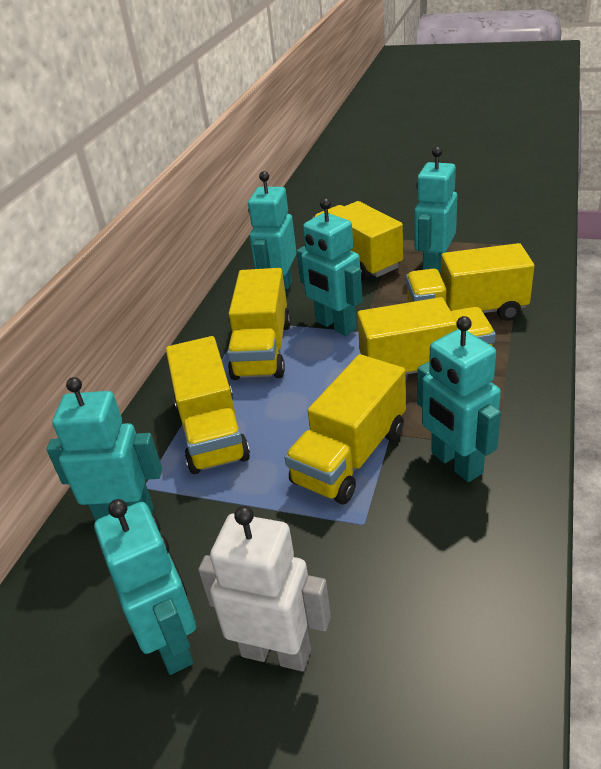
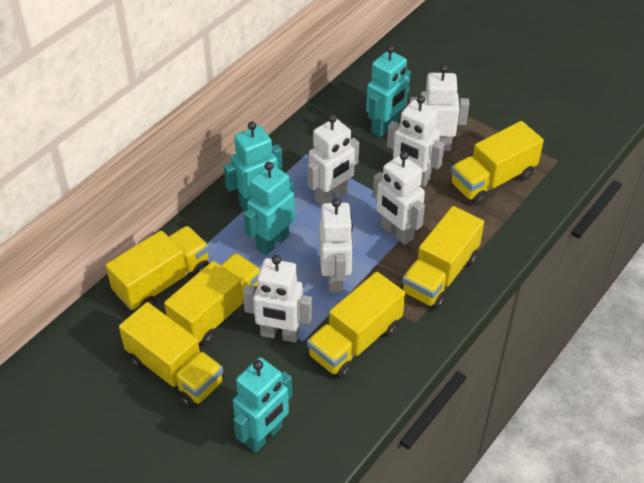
turquoise robot: 6 -> 4
white robot: 1 -> 6

